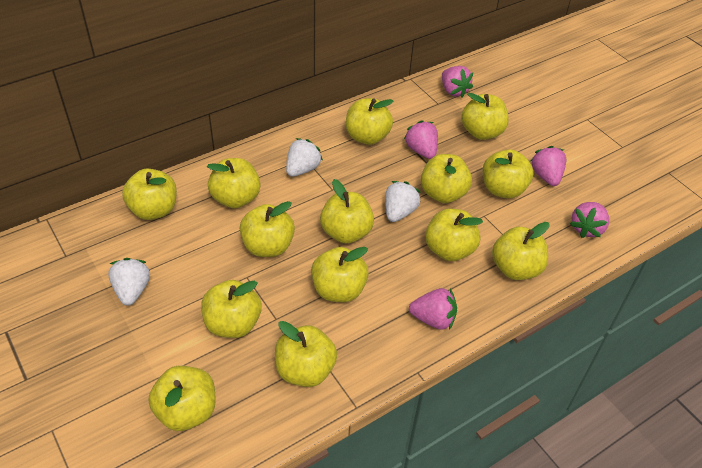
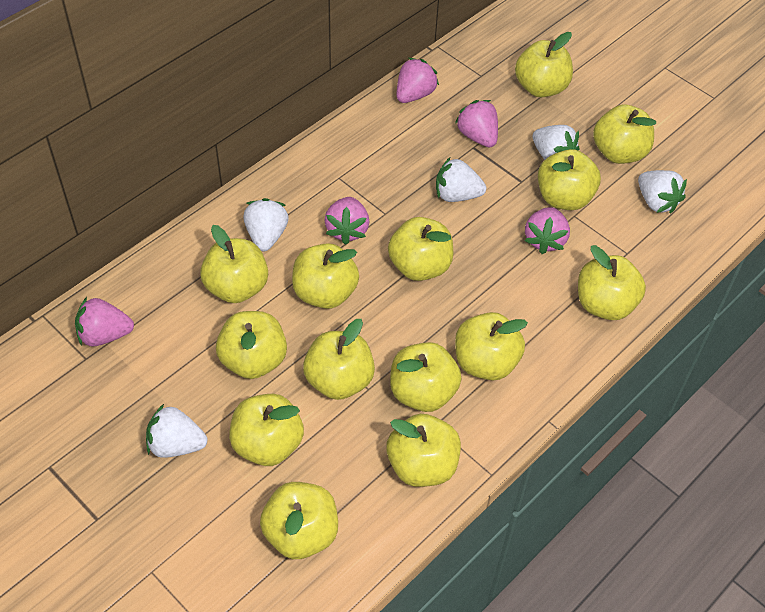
white strawberry: 3 -> 5

